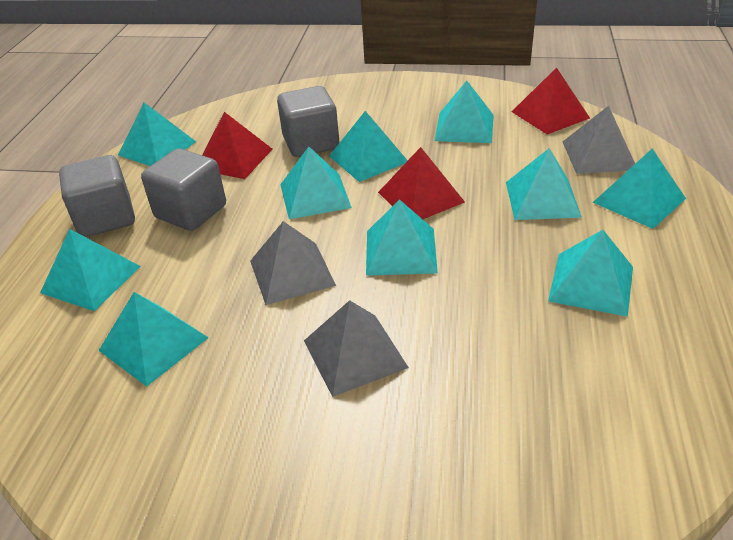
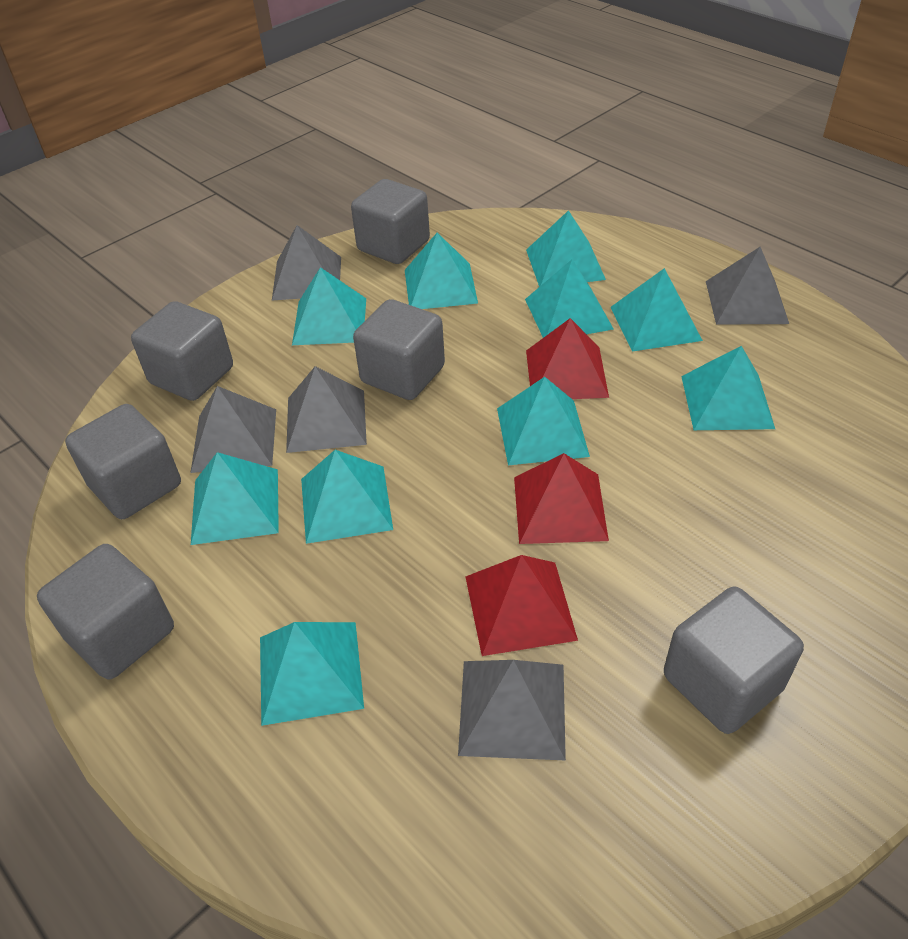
grey cube: 3 -> 6
grey pyramid: 3 -> 5

